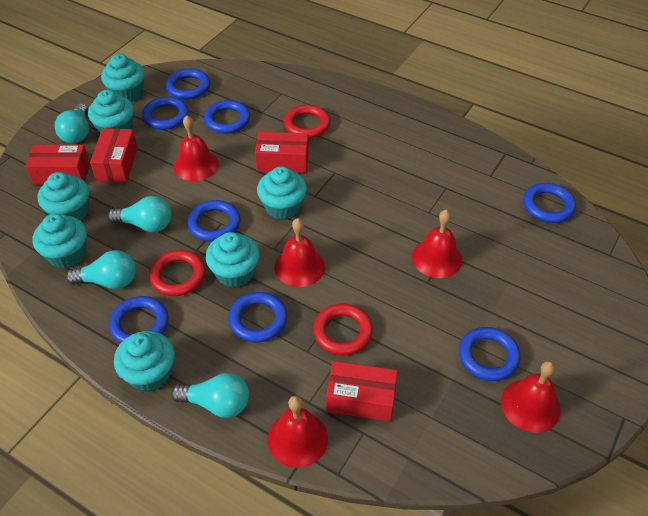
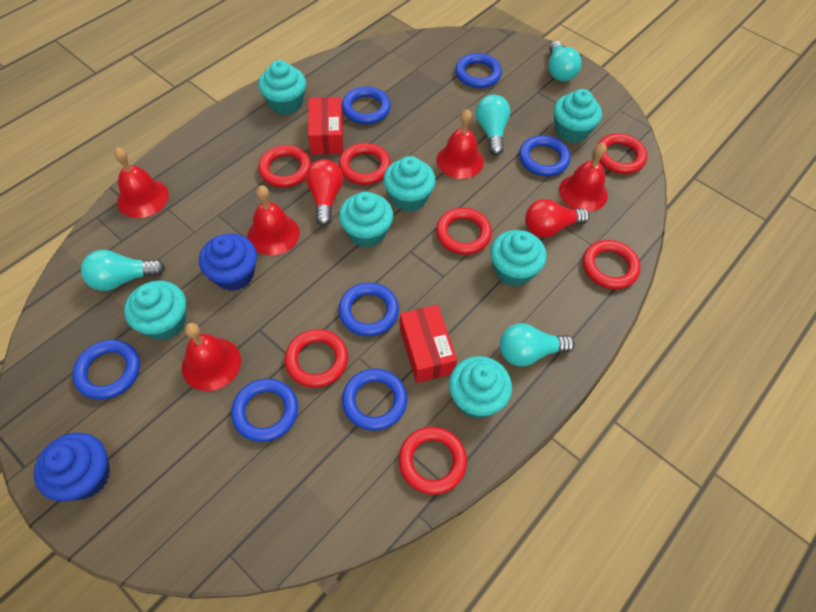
blue cupcake: 0 -> 2
blue ring: 8 -> 7
red box: 4 -> 2
red light bulb: 0 -> 2
red ring: 3 -> 7

